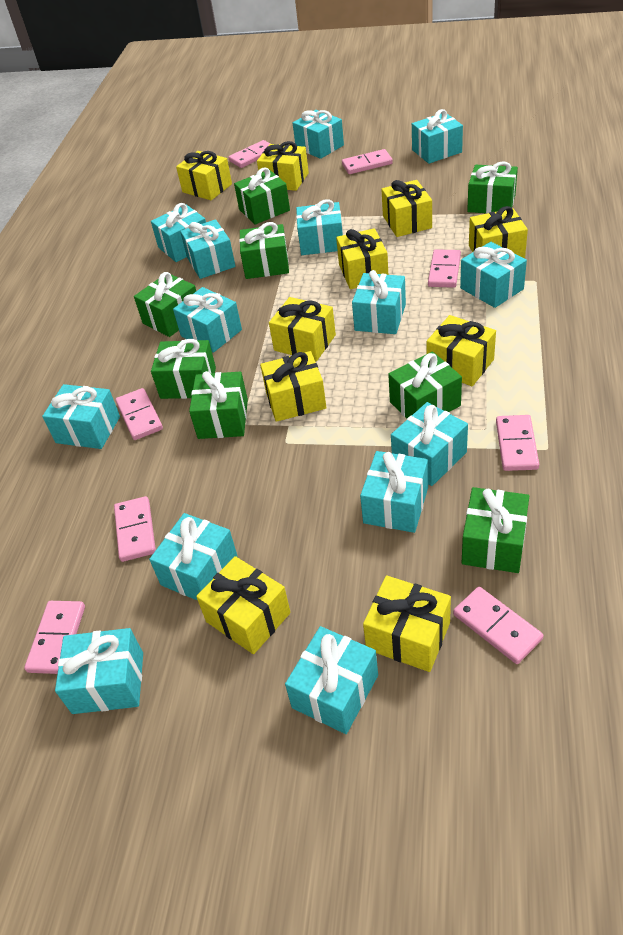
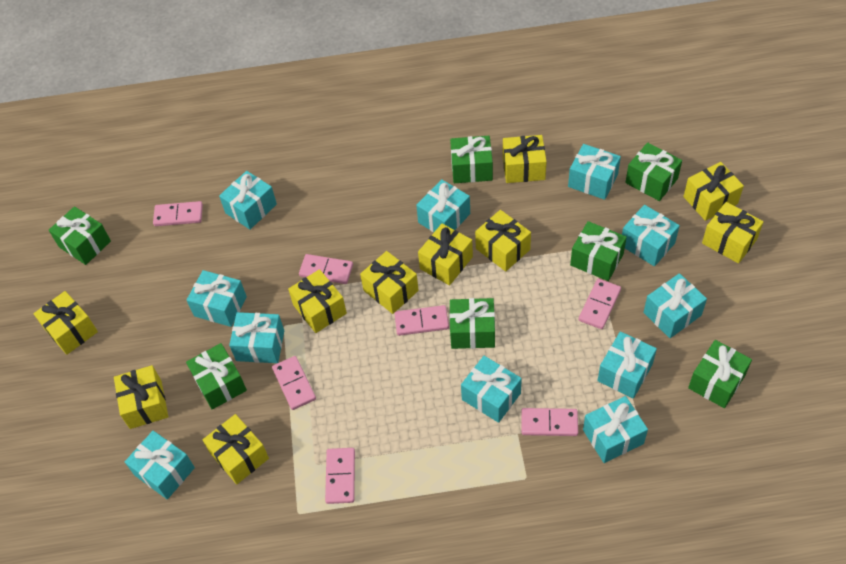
green gift: 8 -> 7
pink domino: 8 -> 7
turquoise gift: 14 -> 11

